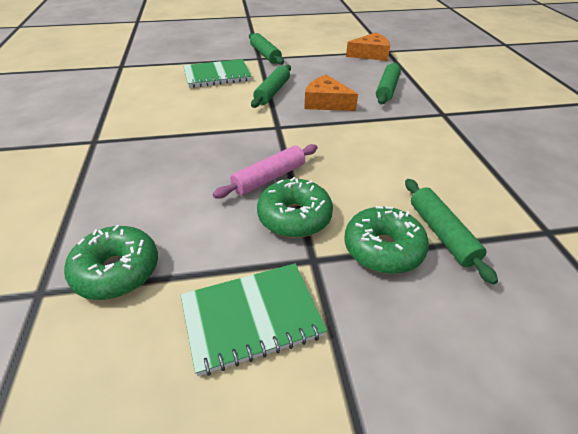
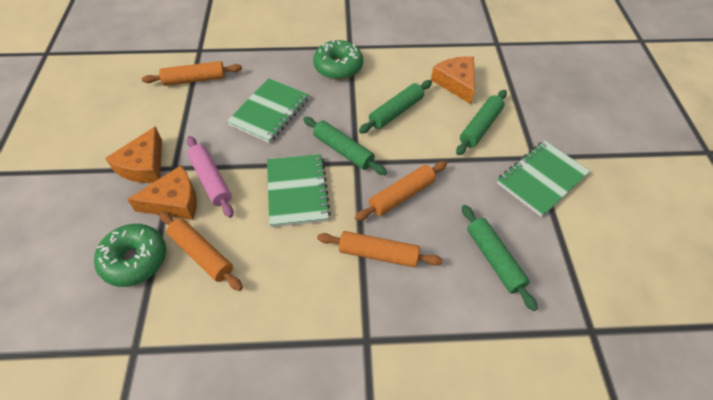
green donut: 3 -> 2
green notebook: 2 -> 3
orange cheese: 2 -> 3
orange rolling pin: 0 -> 4

